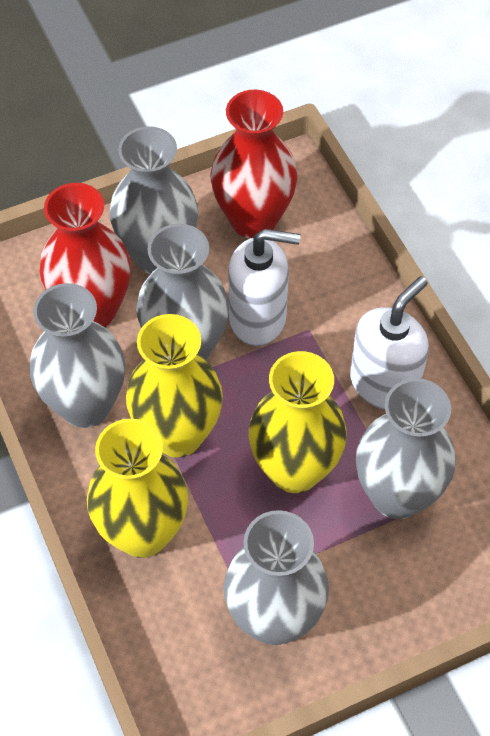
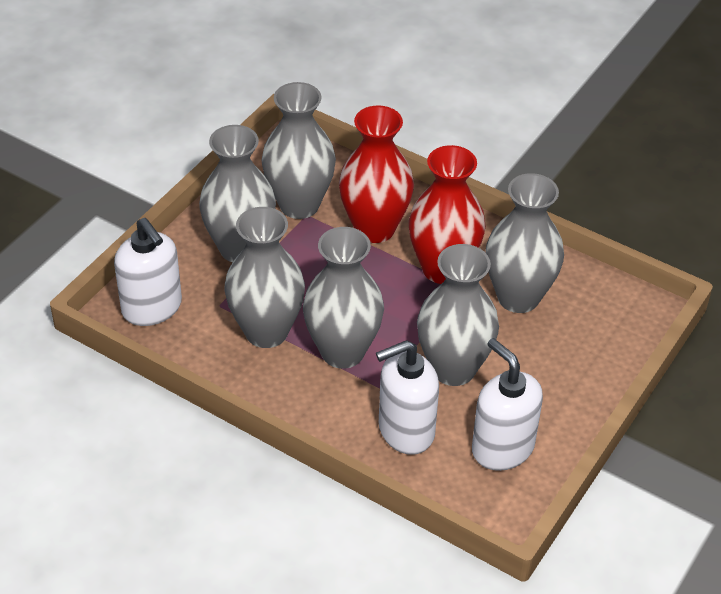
grey vase: 5 -> 6
white soap dispenser: 2 -> 3
yellow vase: 3 -> 0

